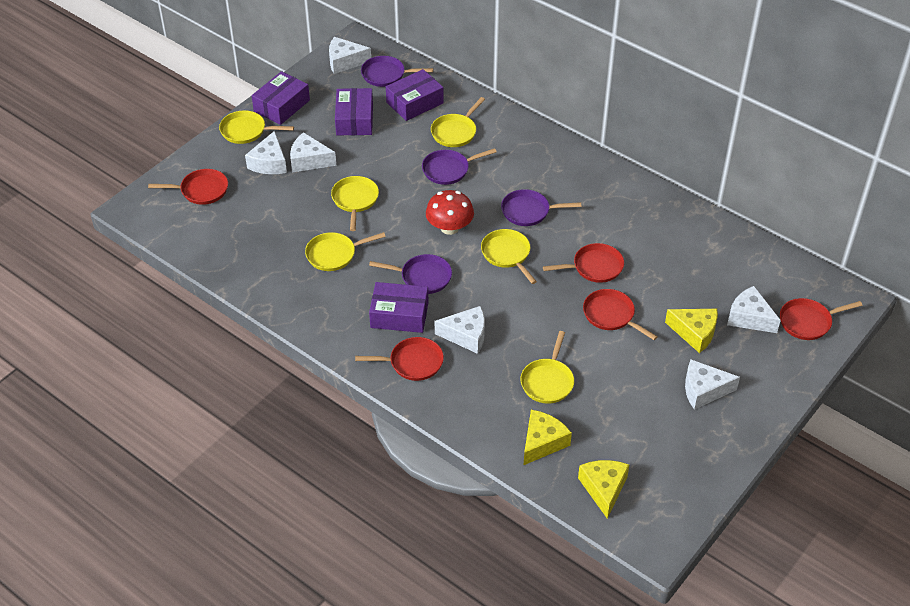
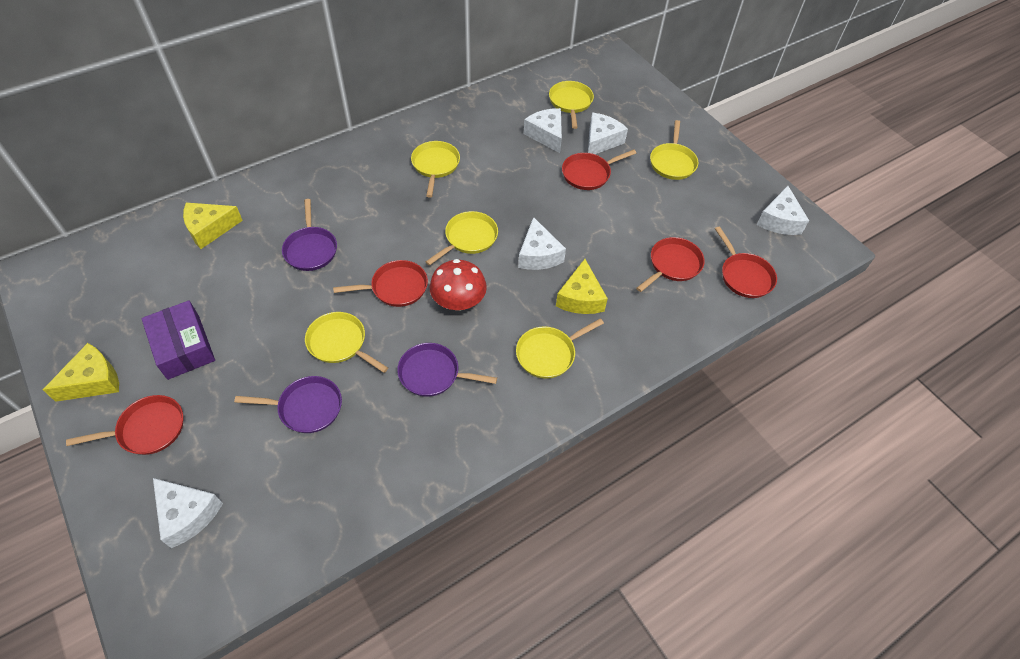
purple box: 4 -> 1
purple pan: 4 -> 3
white cheese: 6 -> 5

